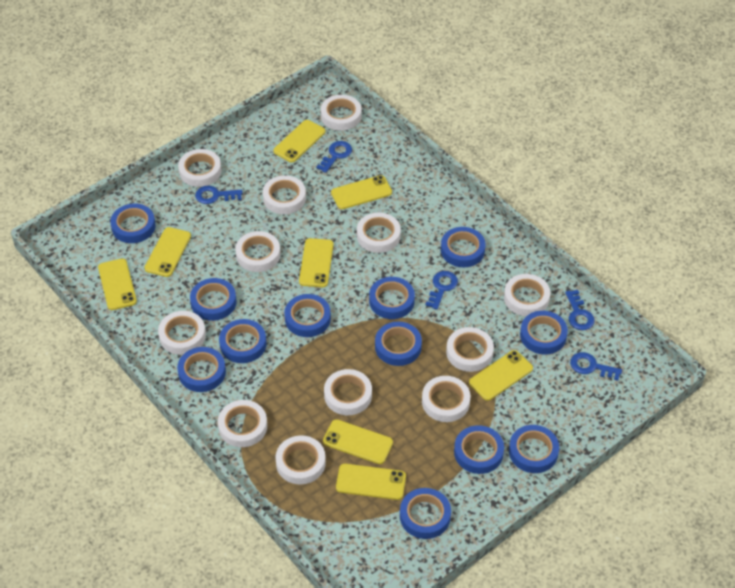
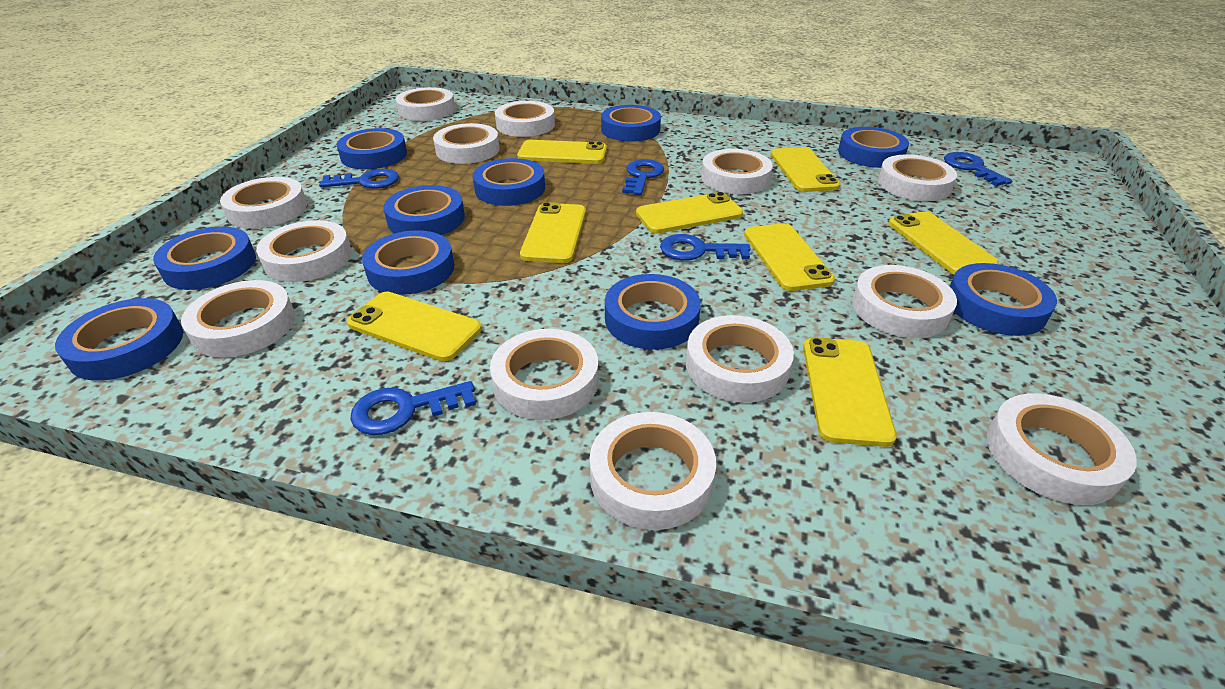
blue tape: 12 -> 10
white tape: 12 -> 13

